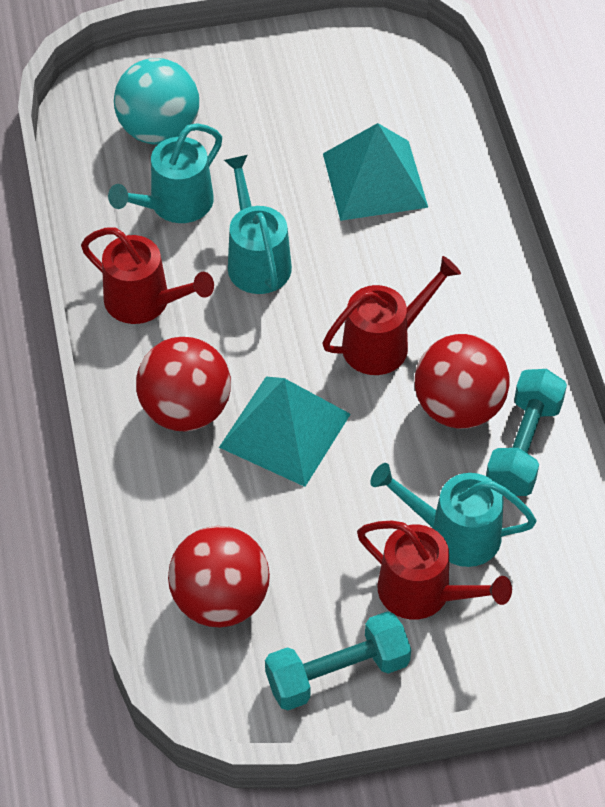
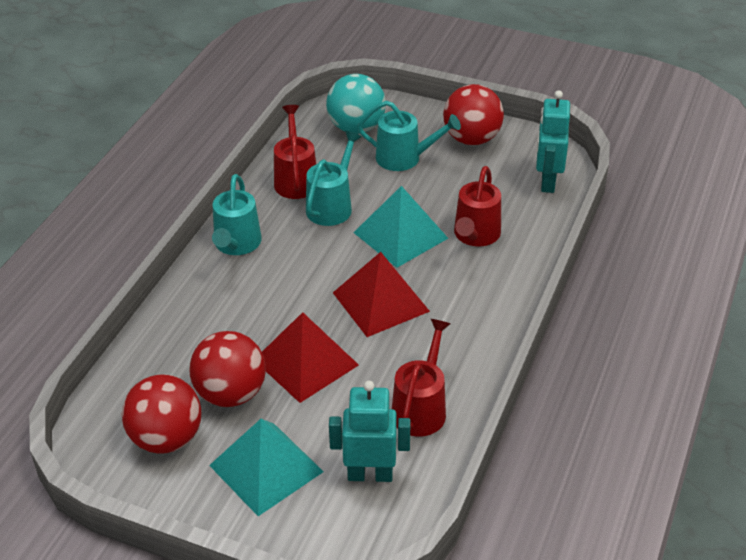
red pyramid: 0 -> 2
turquoise dumbbell: 2 -> 0
turquoise robot: 0 -> 2

